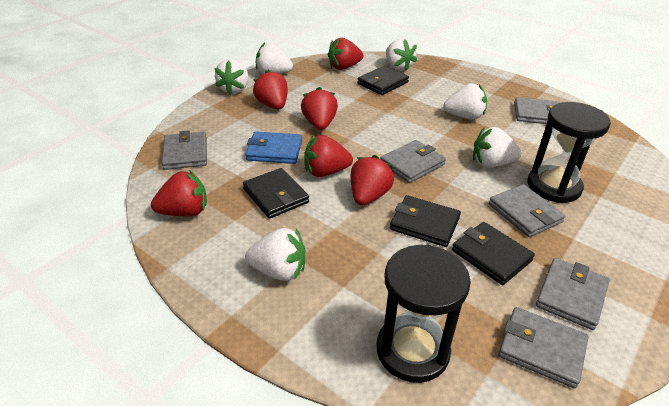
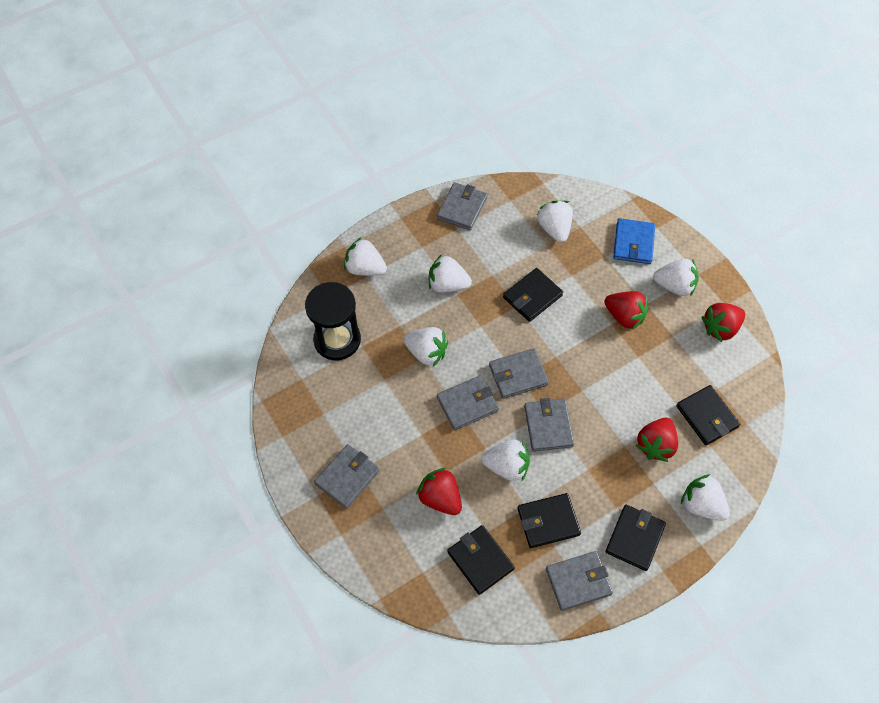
black hourglass: 2 -> 1
black wallet: 4 -> 5
red strawberry: 6 -> 4
white strawberry: 6 -> 7

